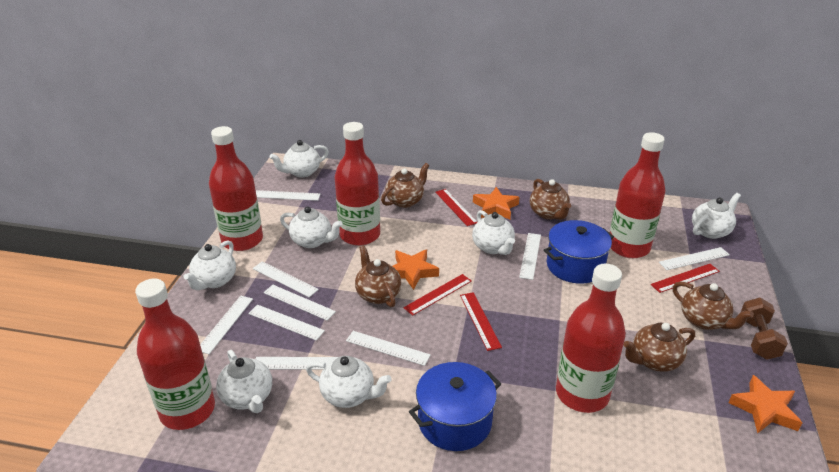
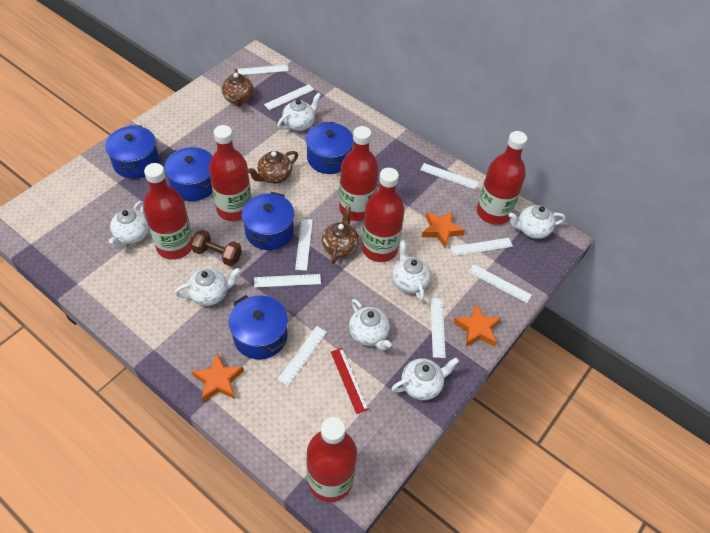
blue pot: 2 -> 5
brown teapot: 5 -> 3
red bottle: 5 -> 6
red ruler: 4 -> 1

